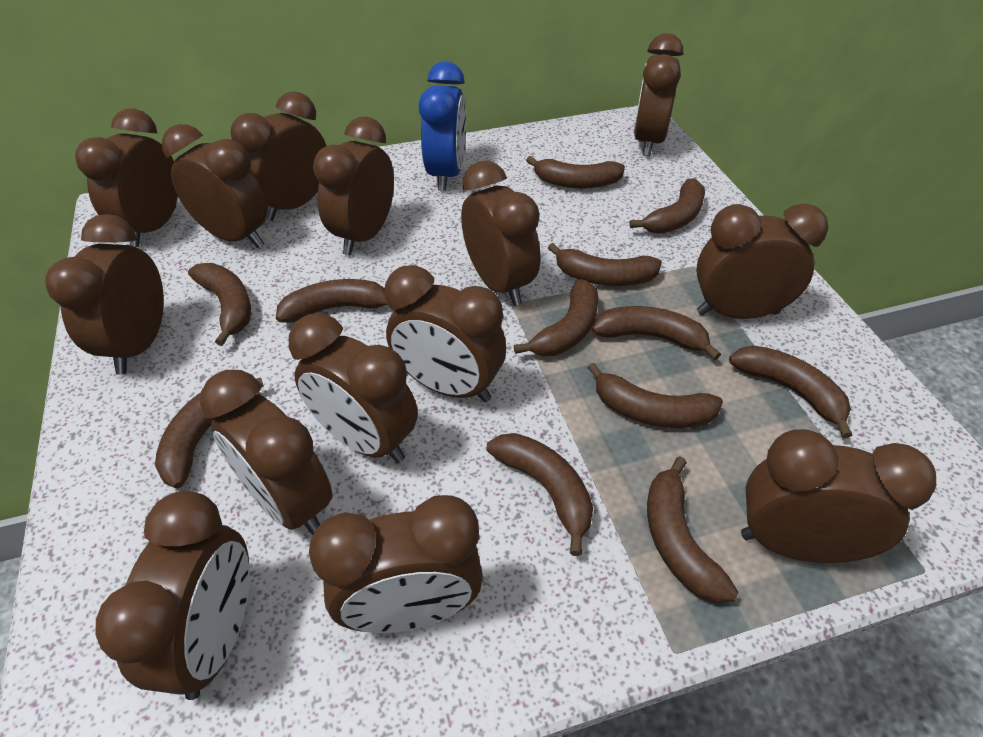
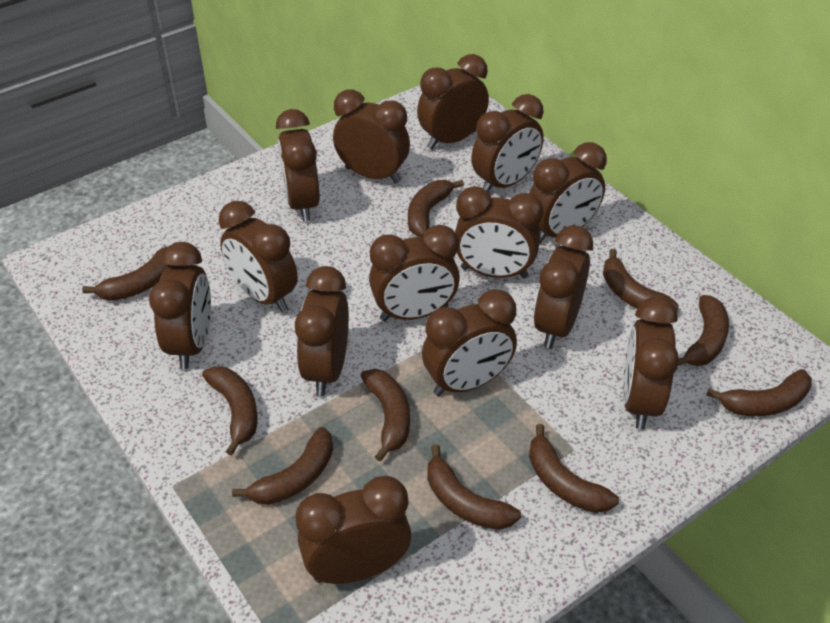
blue clock: 1 -> 0
brown banana: 12 -> 10

